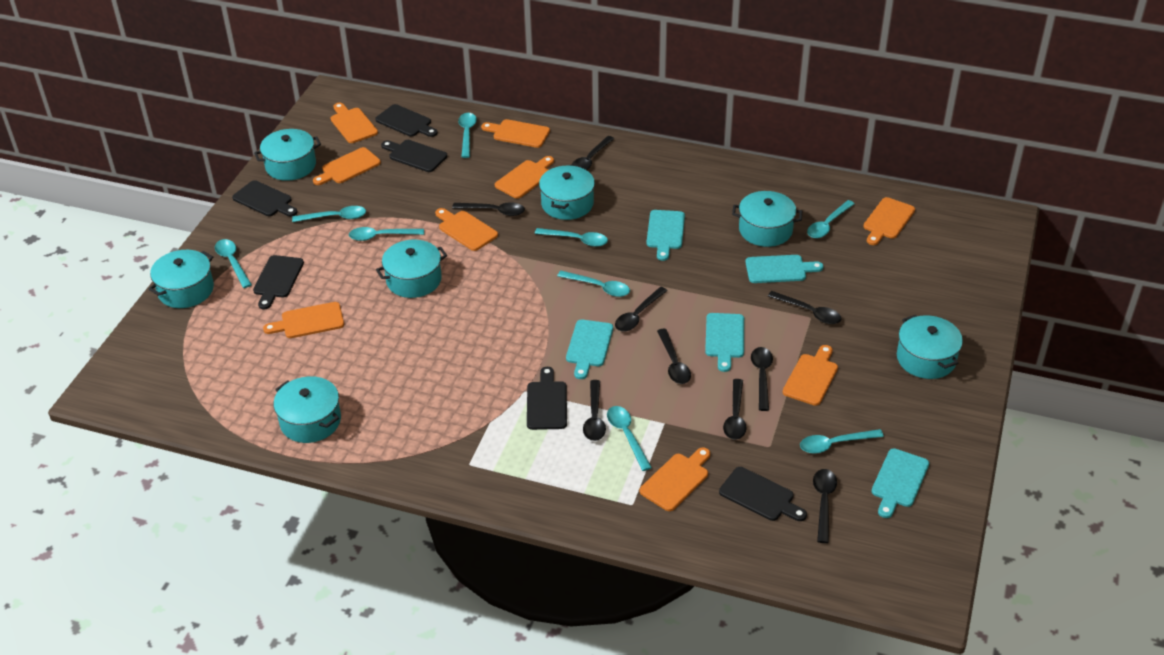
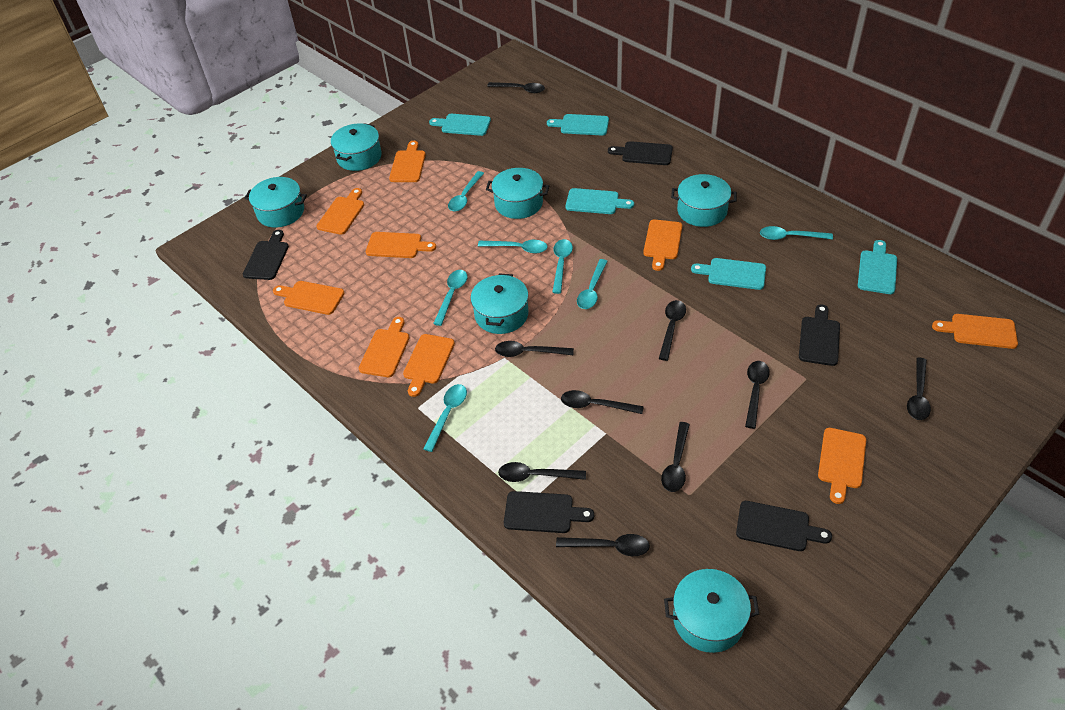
black cutting board: 6 -> 5
turquoise pot: 7 -> 6
turquoise spoon: 9 -> 7

